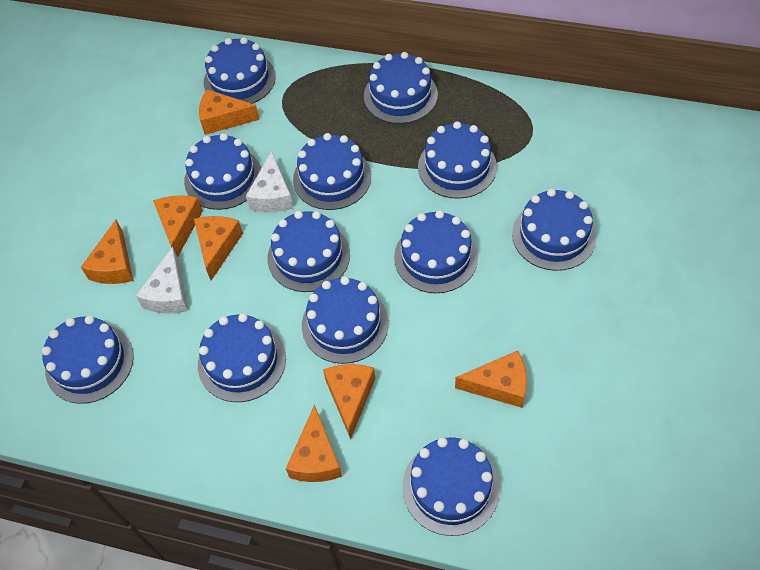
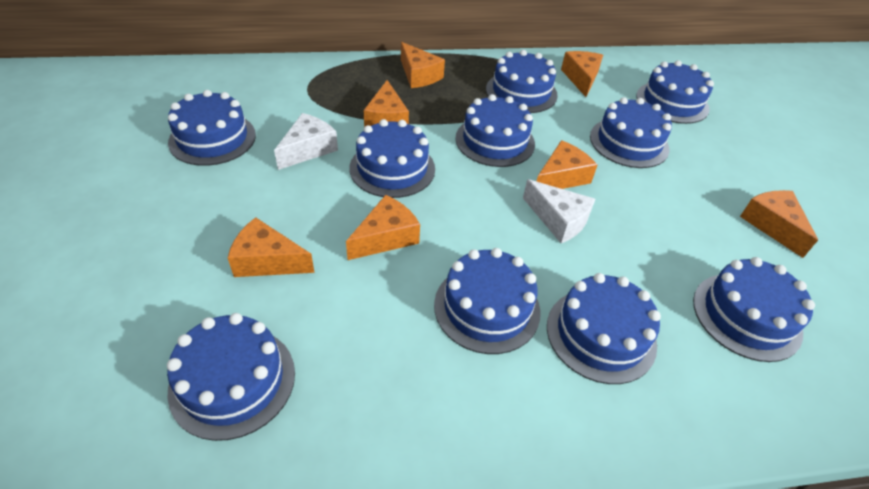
blue cake: 12 -> 10

